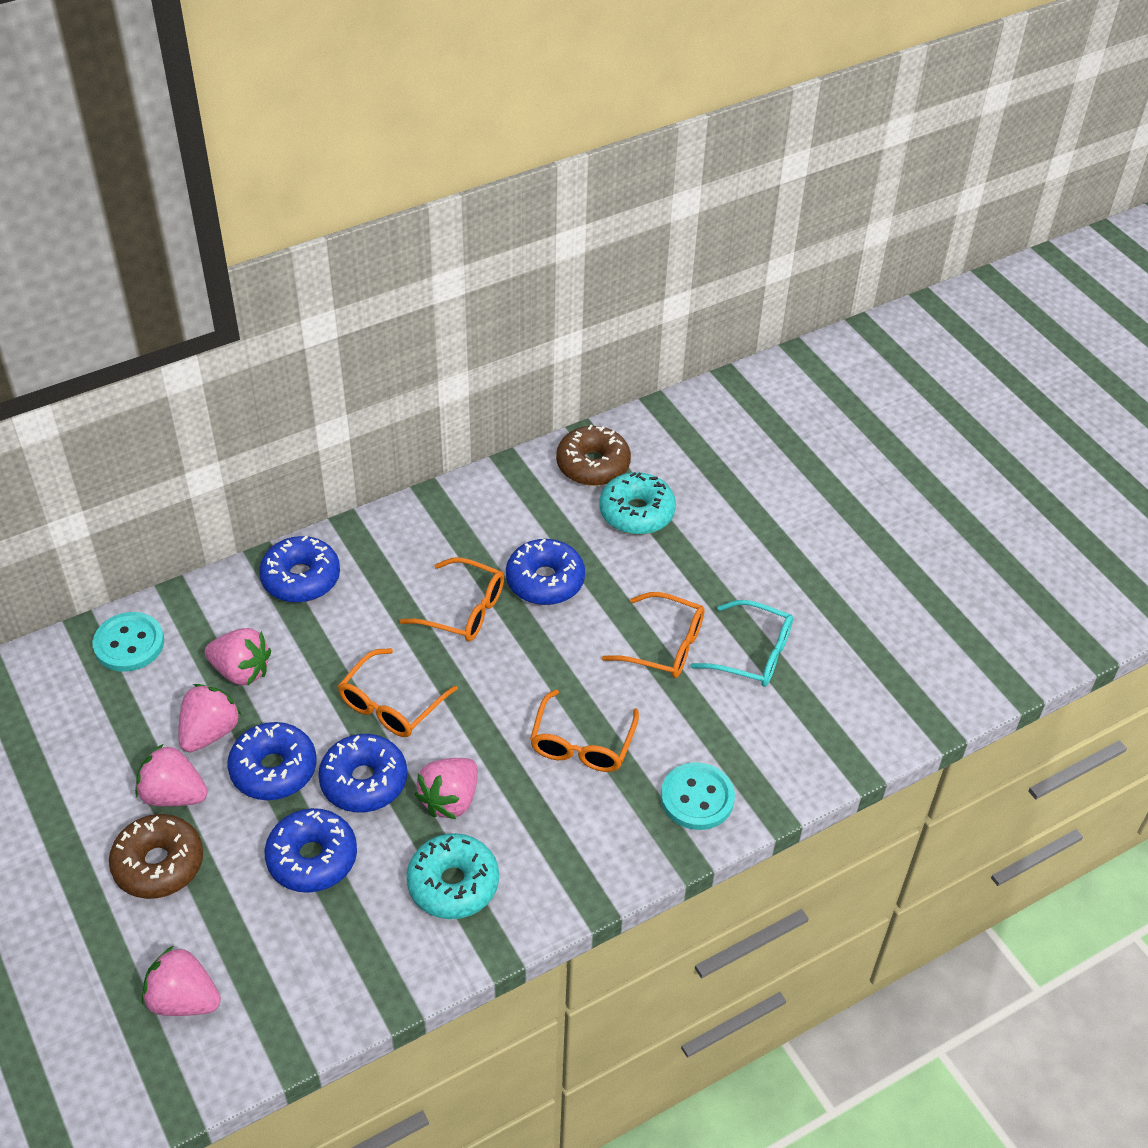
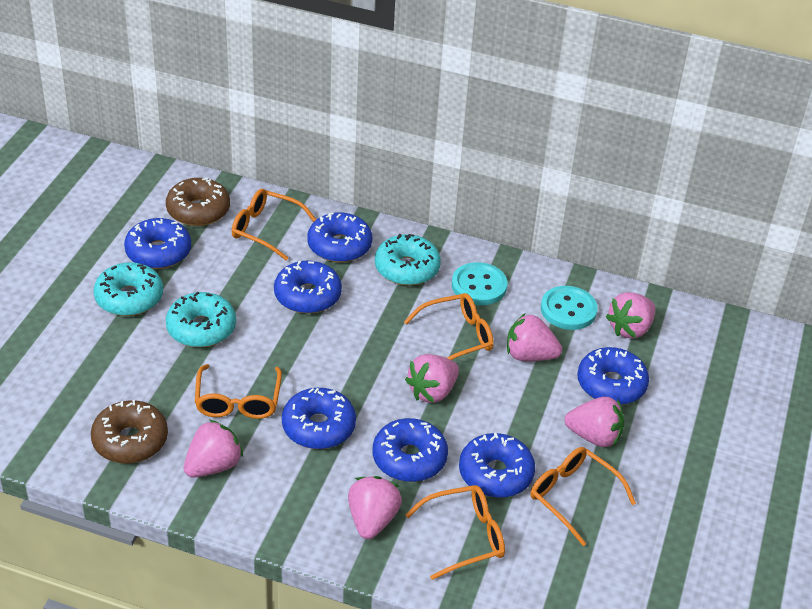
blue donut: 5 -> 7
orange glasses: 4 -> 5
pink strawberry: 5 -> 6
turquoise donut: 2 -> 3
turquoise glasses: 1 -> 0

